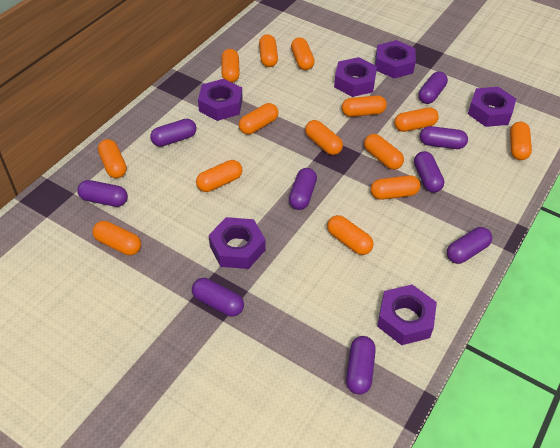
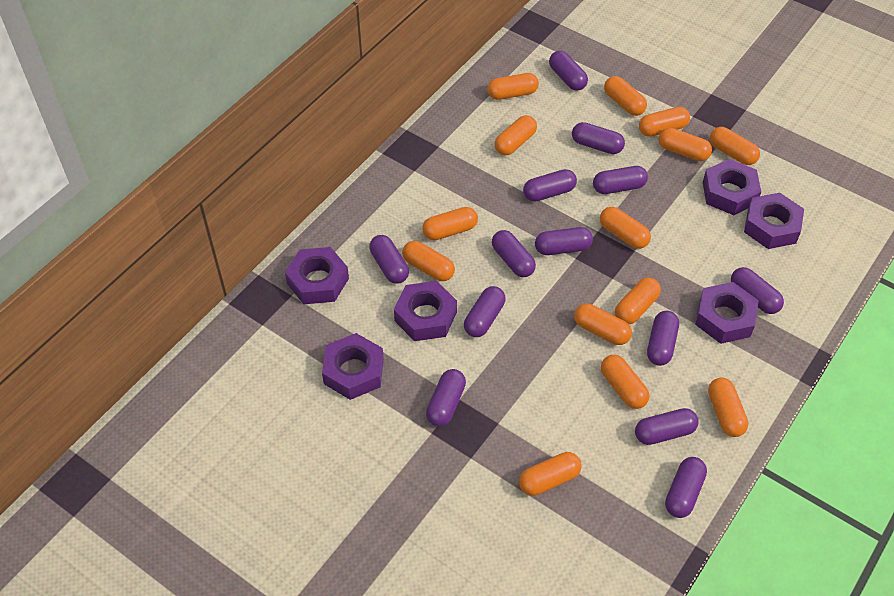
purple capsule: 9 -> 13

